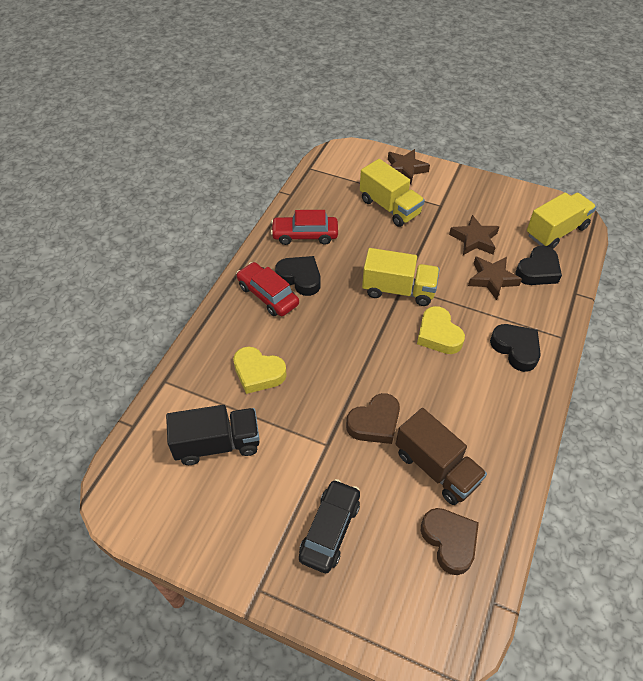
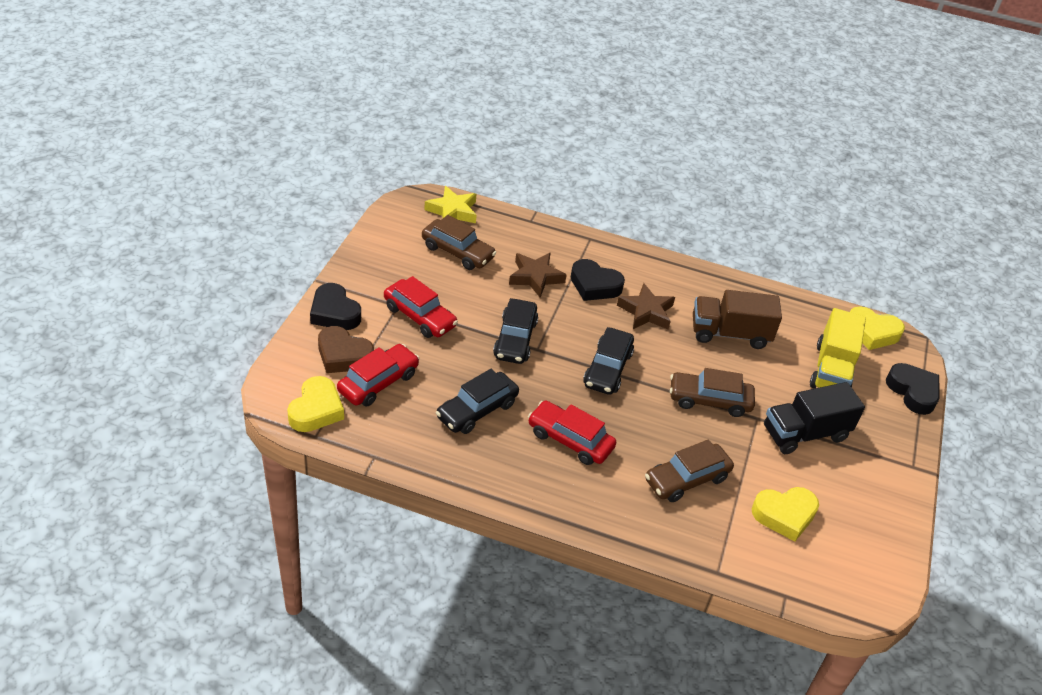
black car: 1 -> 3
brown car: 0 -> 3
brown heart: 2 -> 1
brown star: 3 -> 2
red car: 2 -> 3
yellow heart: 2 -> 3
yellow star: 0 -> 1
yellow truck: 3 -> 1

